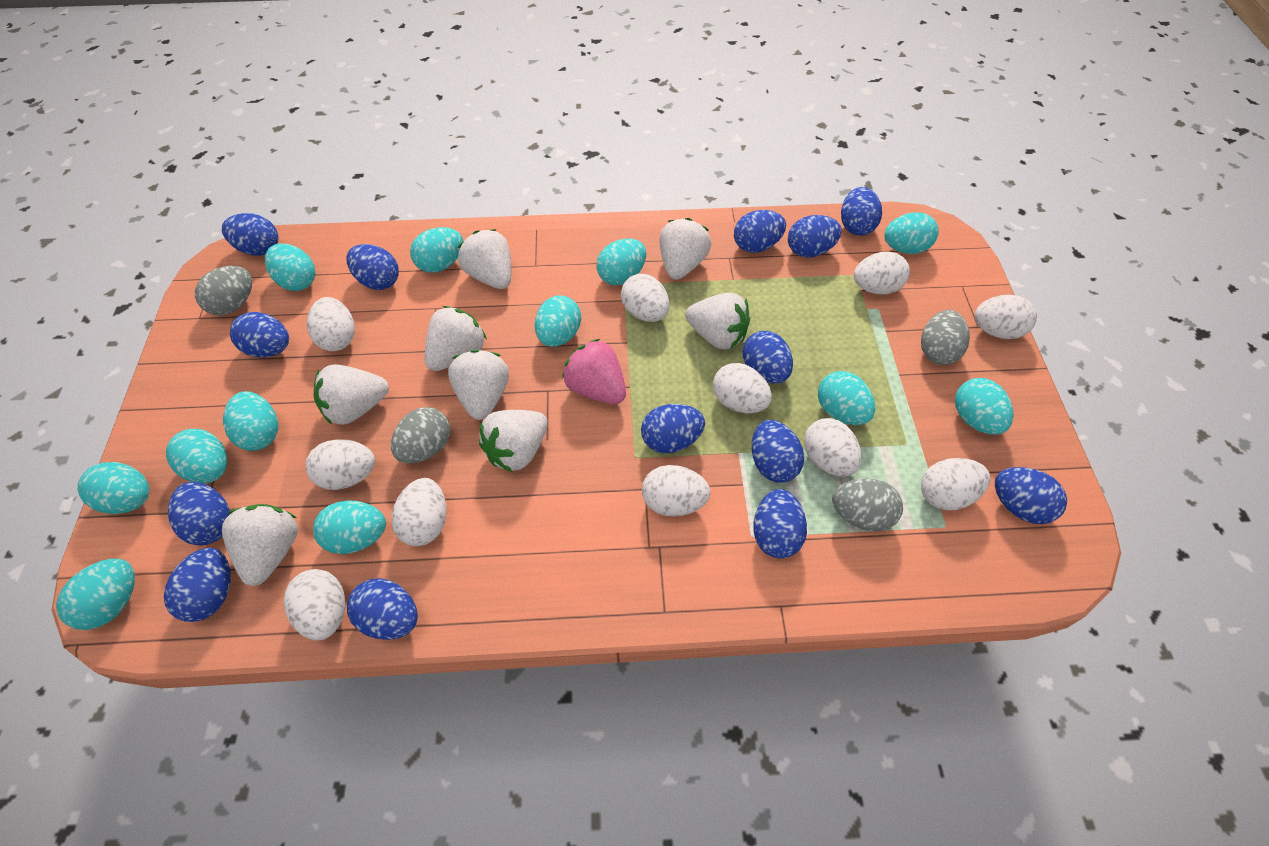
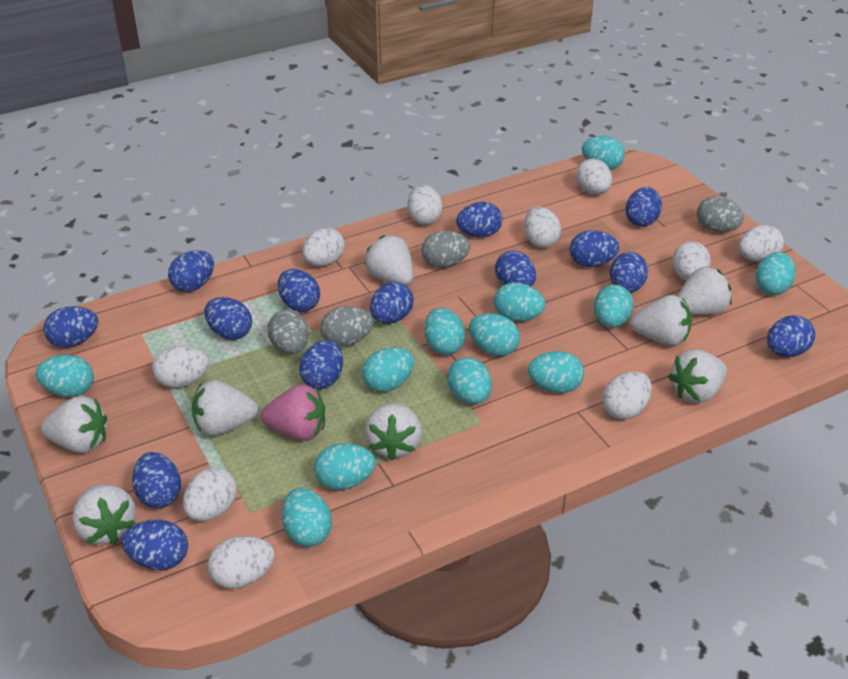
white egg: 11 -> 10

